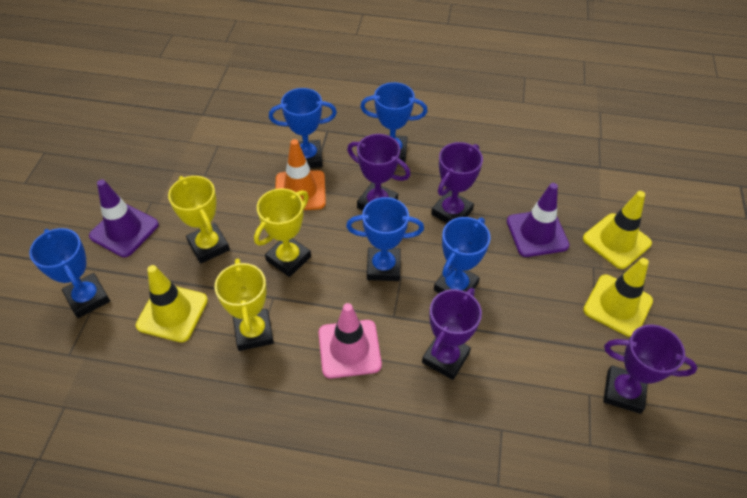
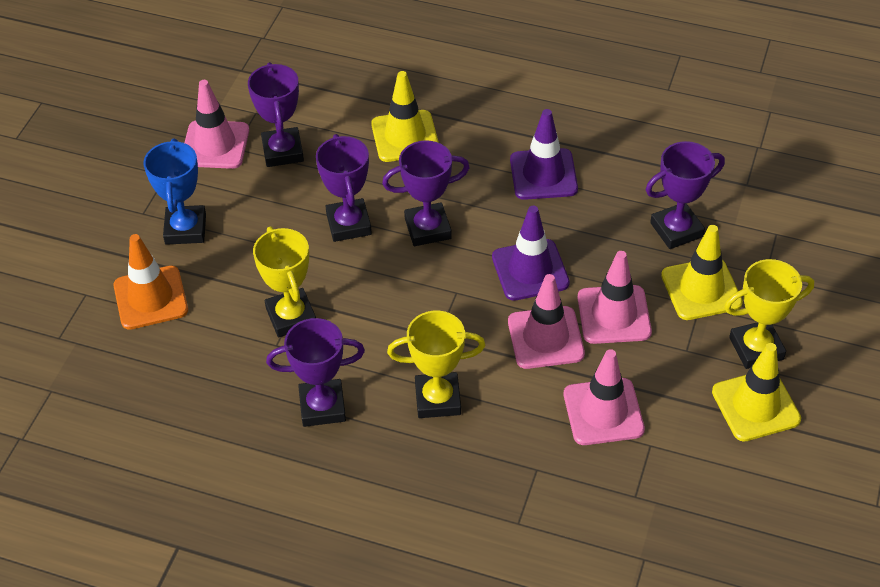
blue trophy: 5 -> 1
pink traffic cone: 1 -> 4
purple trophy: 4 -> 5

